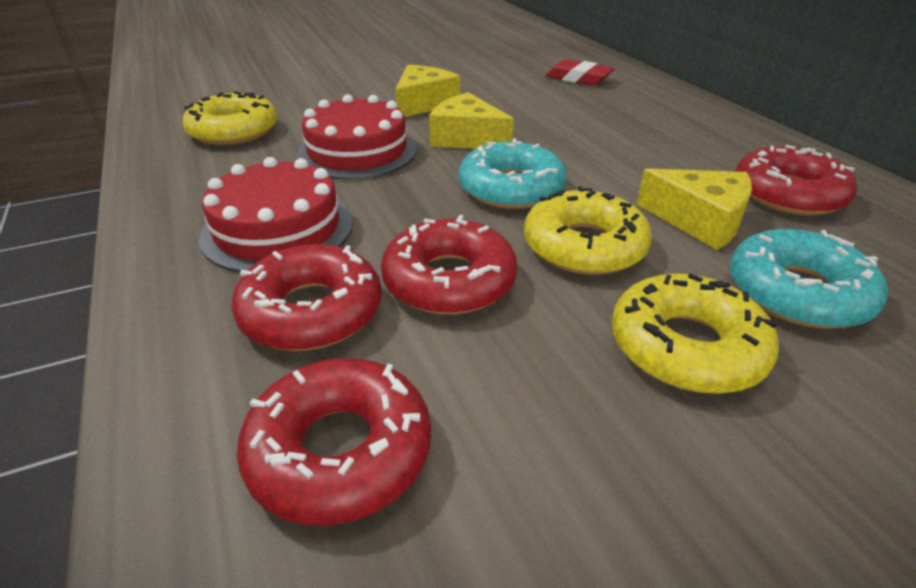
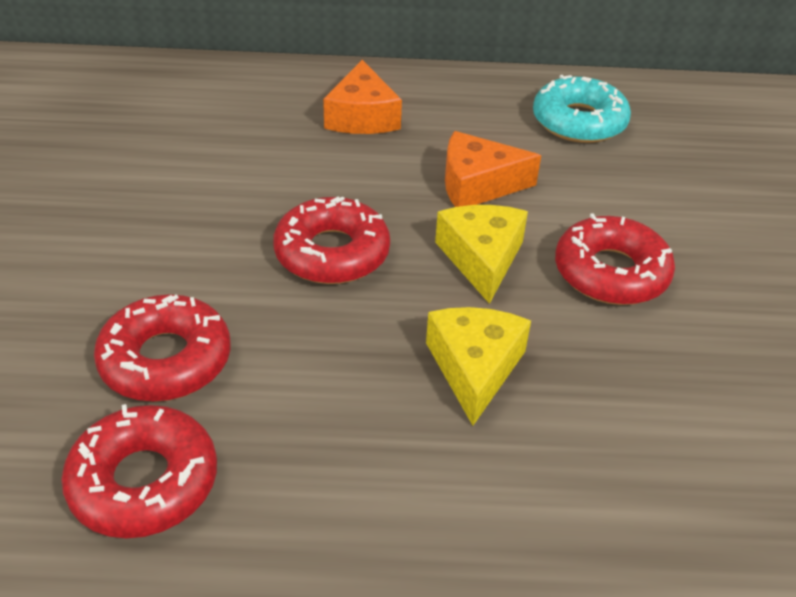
orange cheese: 0 -> 2
red cake: 2 -> 0
red eraser: 1 -> 0
turquoise donut: 2 -> 1
yellow cheese: 3 -> 2
yellow donut: 3 -> 0

